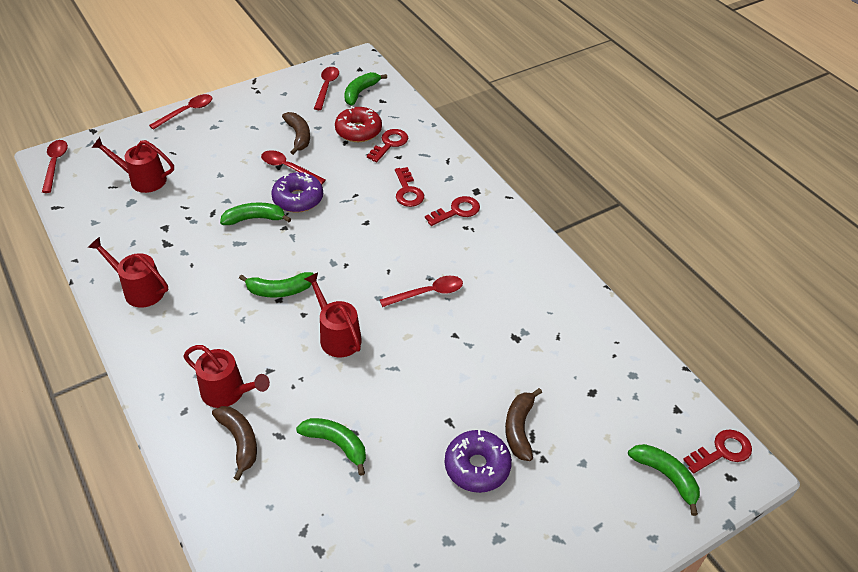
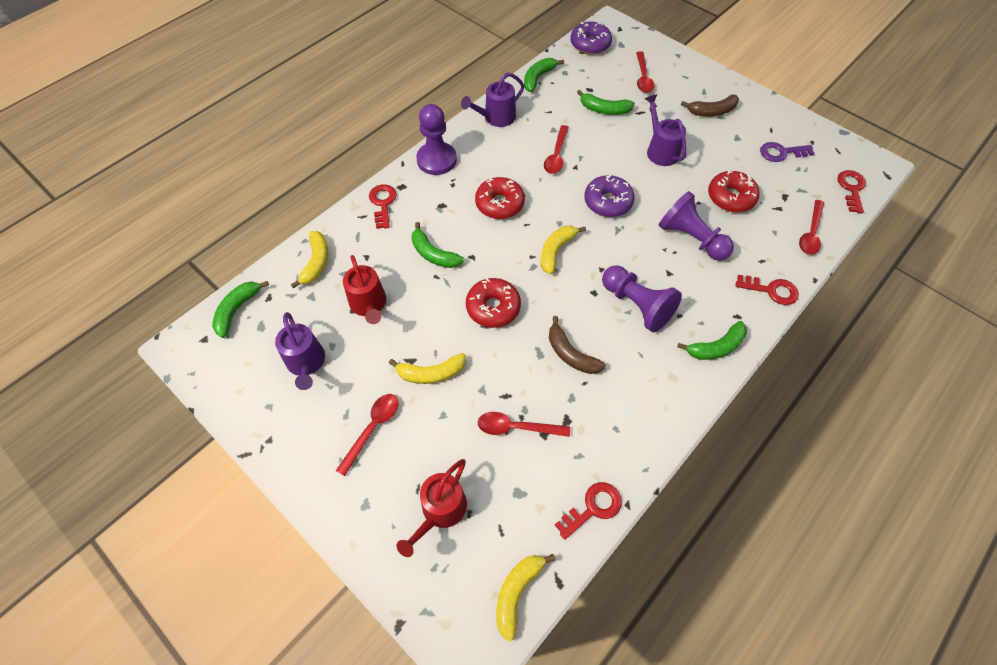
brown banana: 3 -> 2
purple key: 0 -> 1
purple pawn: 0 -> 3
purple watering can: 0 -> 3
red donut: 1 -> 3
red watering can: 4 -> 2
yellow banana: 0 -> 4

